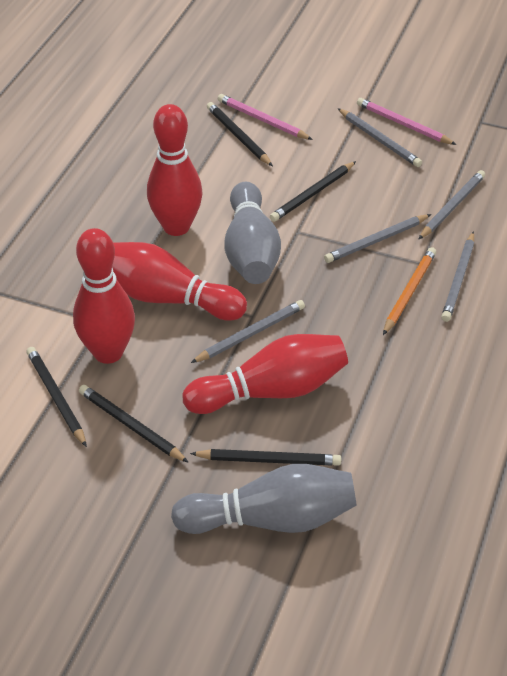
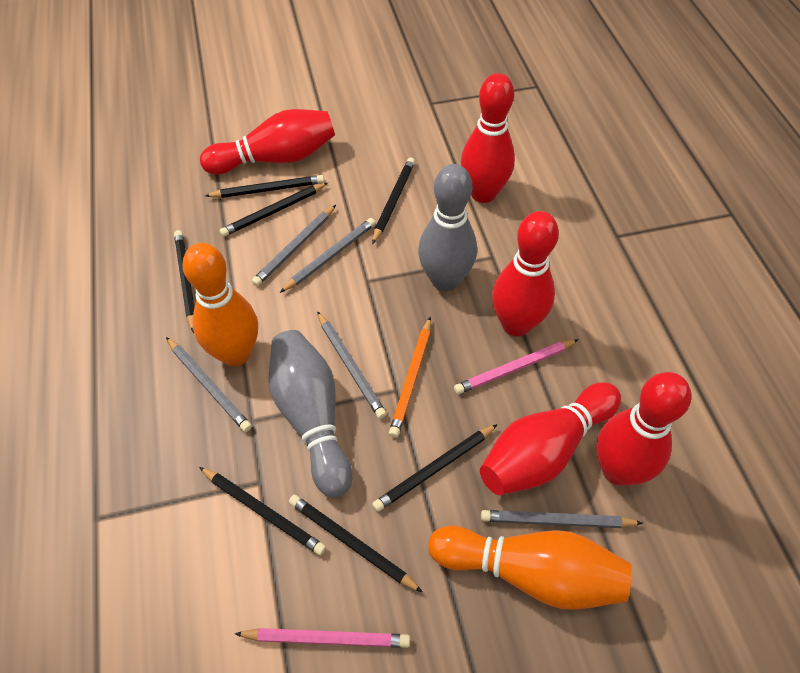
black pencil: 5 -> 7
orange bowling pin: 0 -> 2
red bowling pin: 4 -> 5

